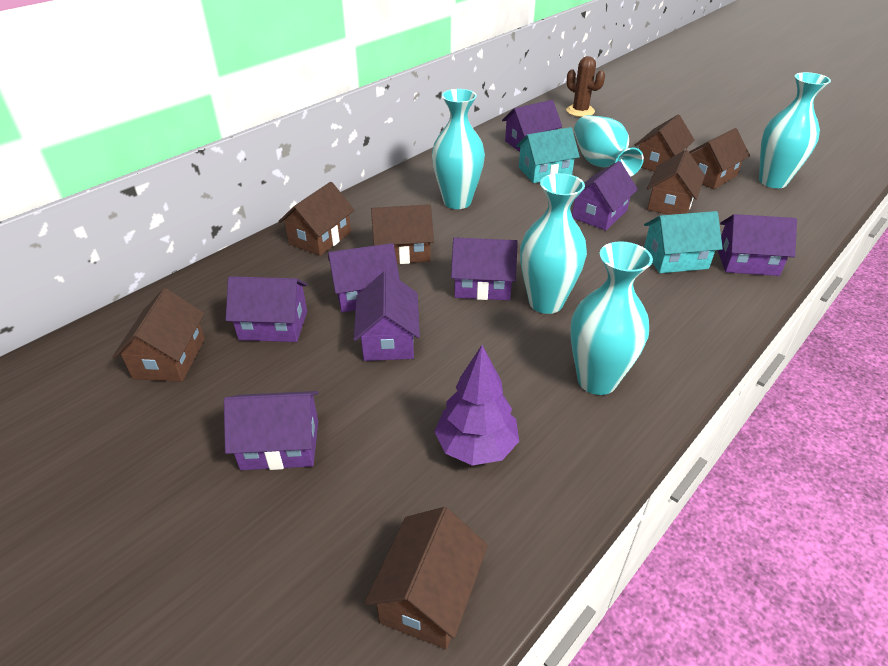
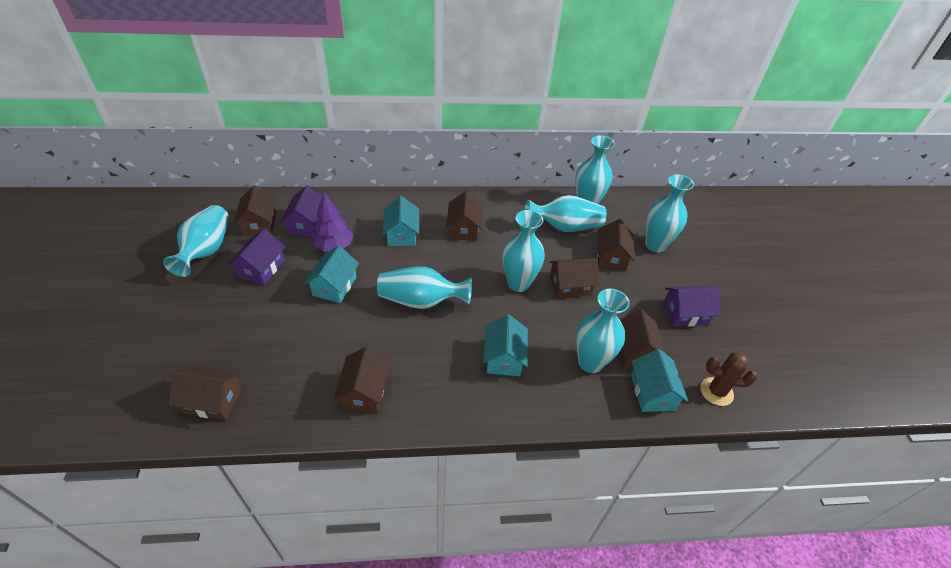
purple house: 8 -> 3
turquoise house: 2 -> 4
turquoise vase: 5 -> 7

